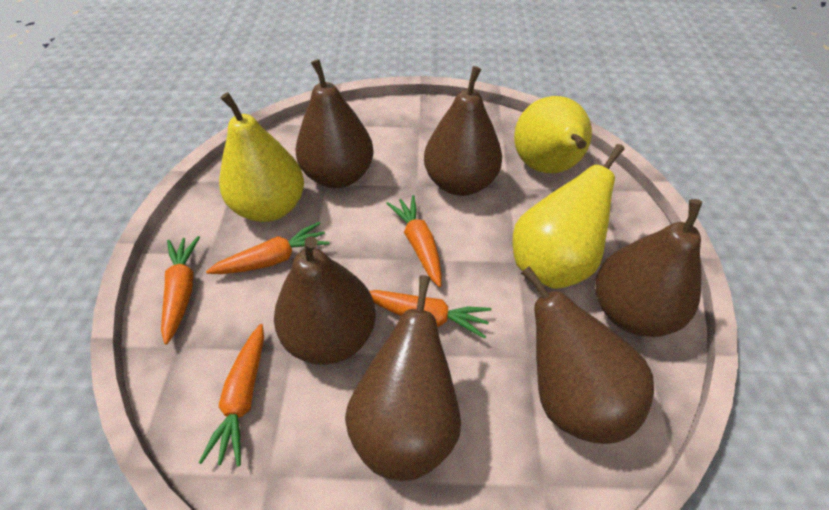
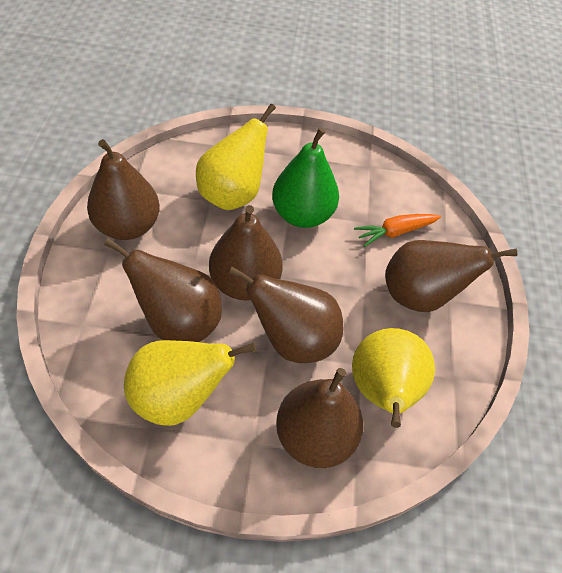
green pear: 0 -> 1
orange carrot: 5 -> 1

